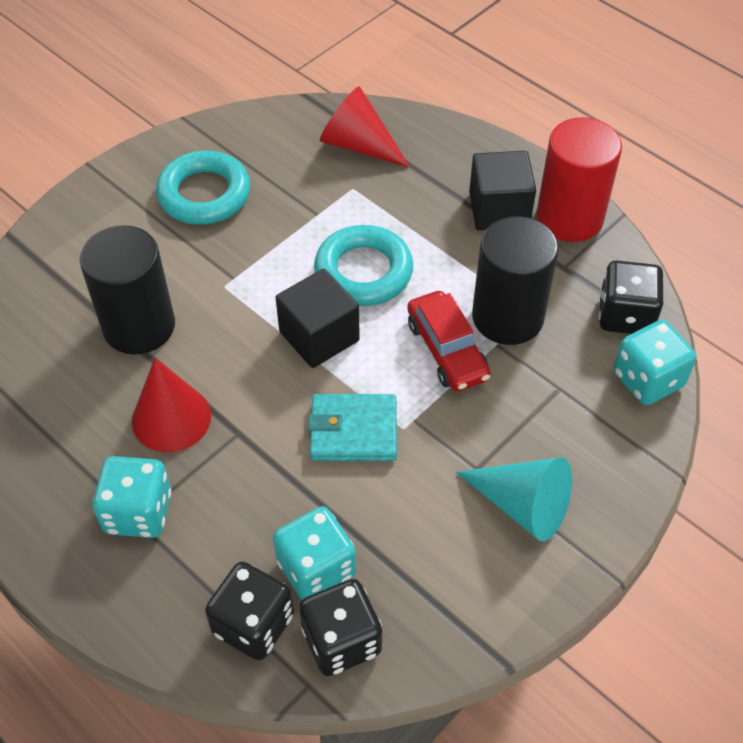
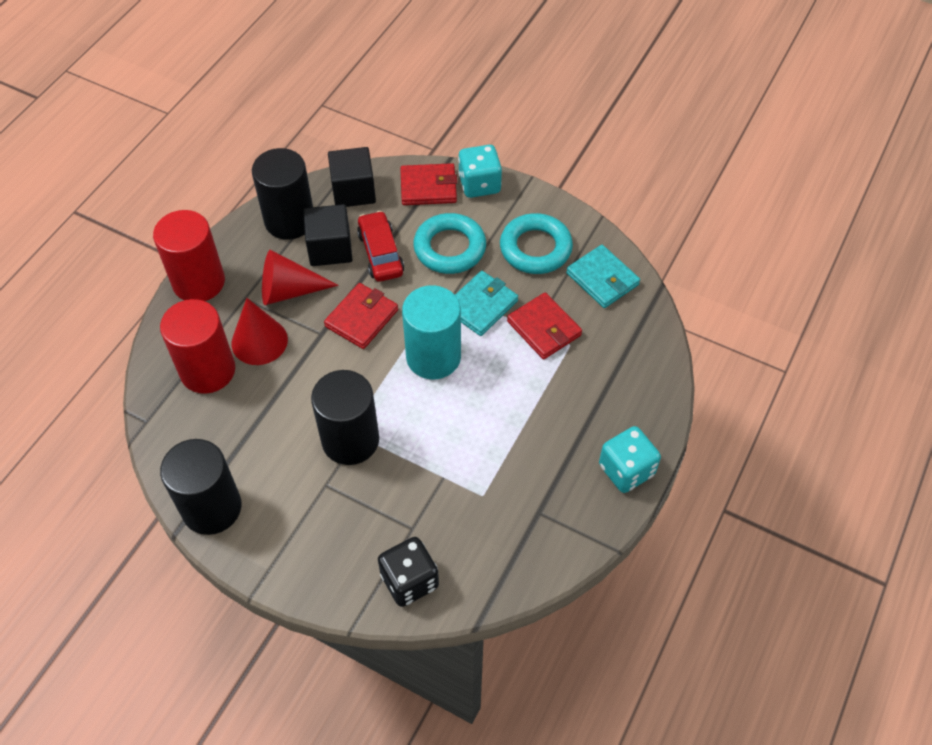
black cylinder: 2 -> 3
black dice: 3 -> 1
red cylinder: 1 -> 2
red wallet: 0 -> 3
turquoise cone: 1 -> 0
turquoise cylinder: 0 -> 1
turquoise dice: 3 -> 2
turquoise wallet: 1 -> 2

